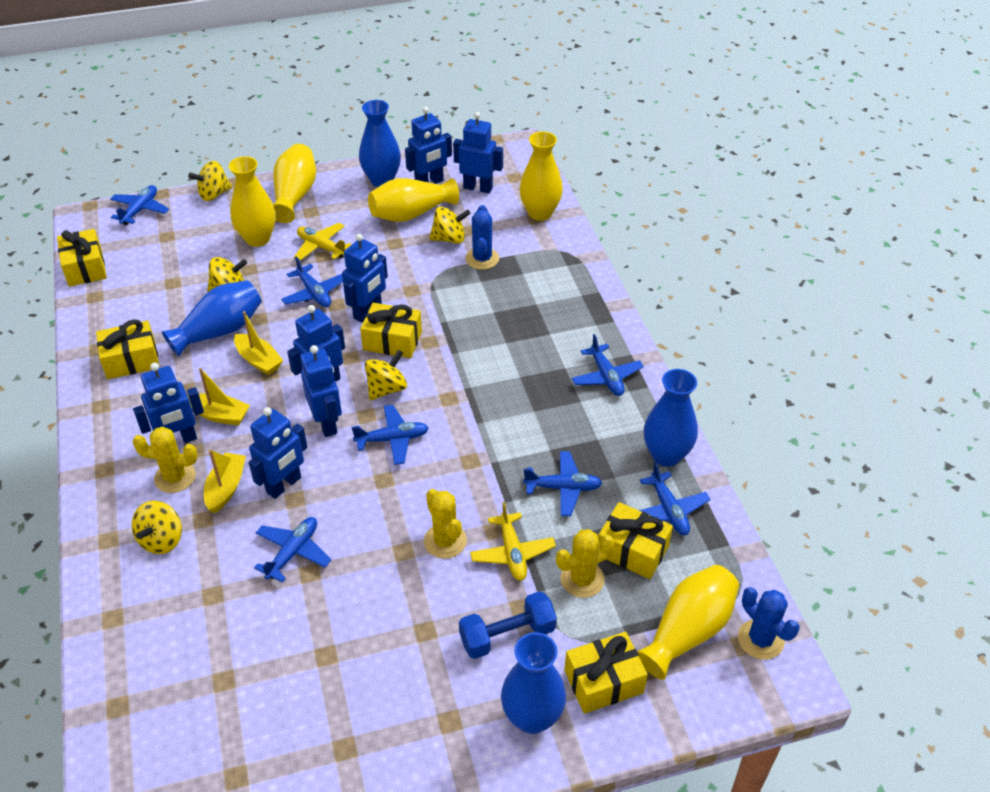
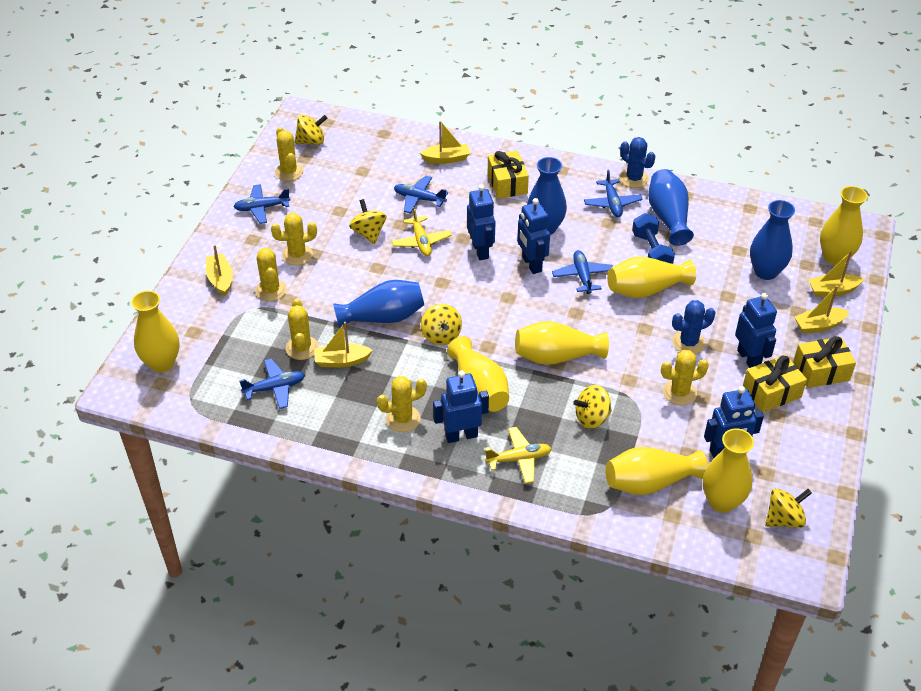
blue plane: 7 -> 5
blue robot: 7 -> 5
yellow boat: 3 -> 5
yellow cactus: 3 -> 6
yellow gift: 5 -> 3
yellow vase: 5 -> 7

